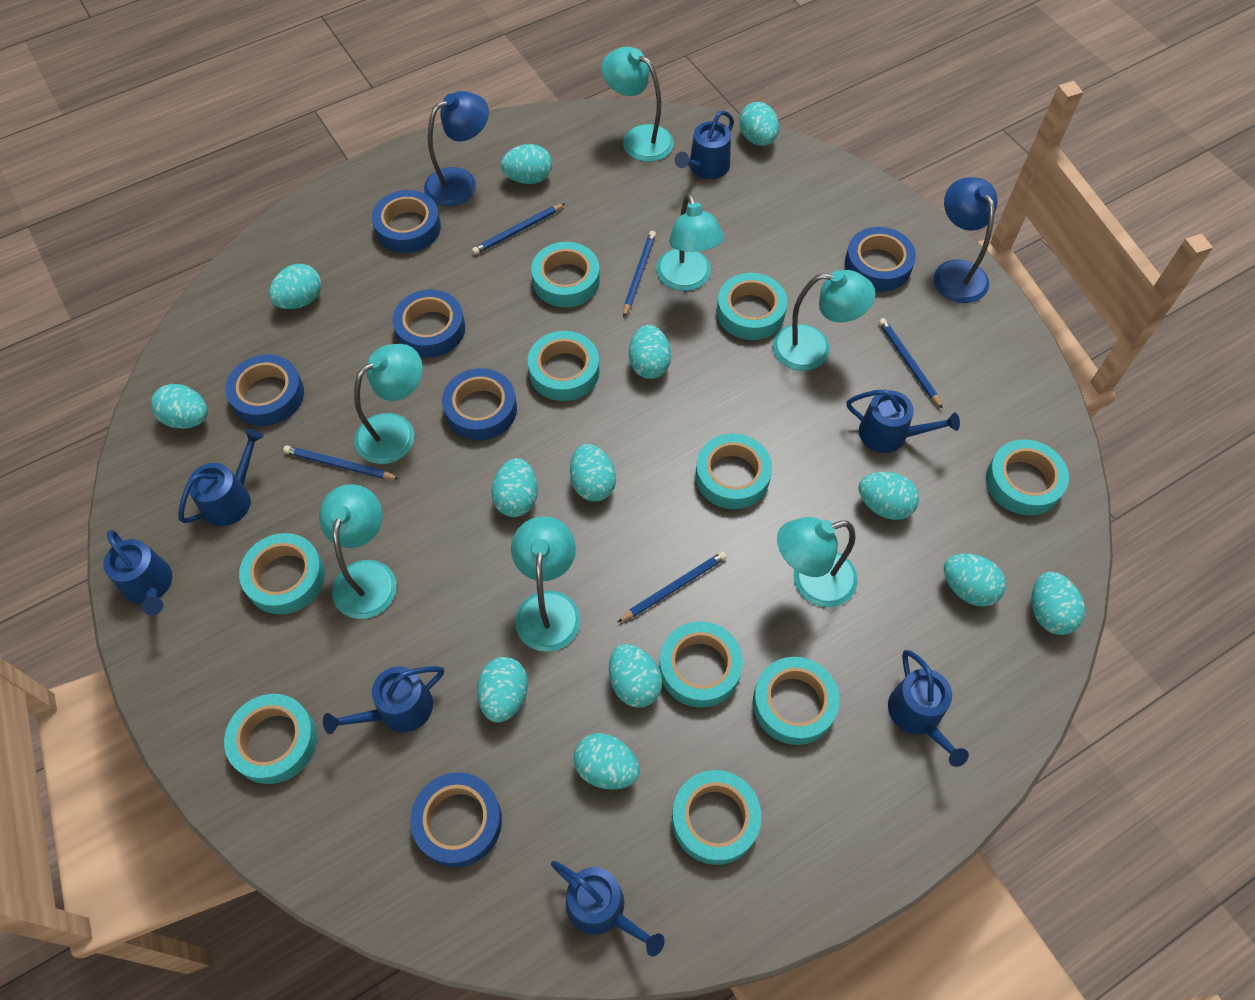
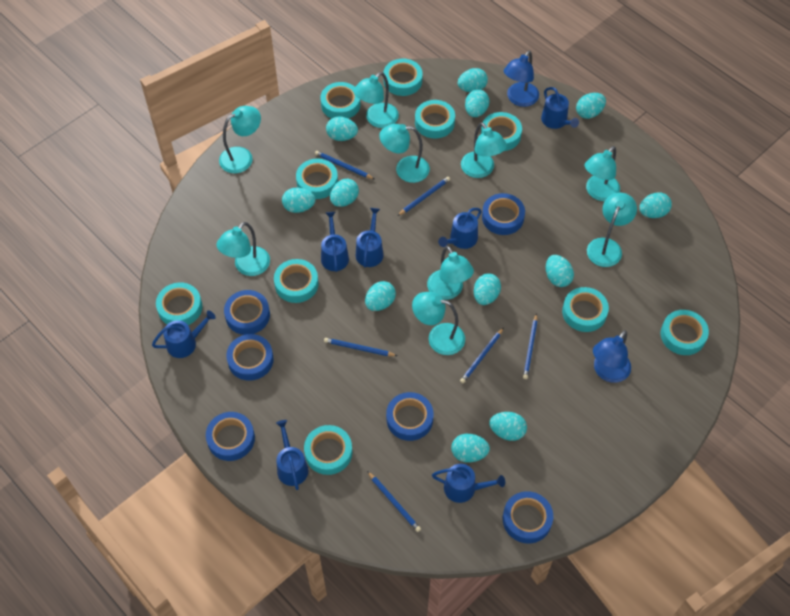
blue pencil: 5 -> 6
turquoise egg: 13 -> 12
turquoise lamp: 7 -> 9

